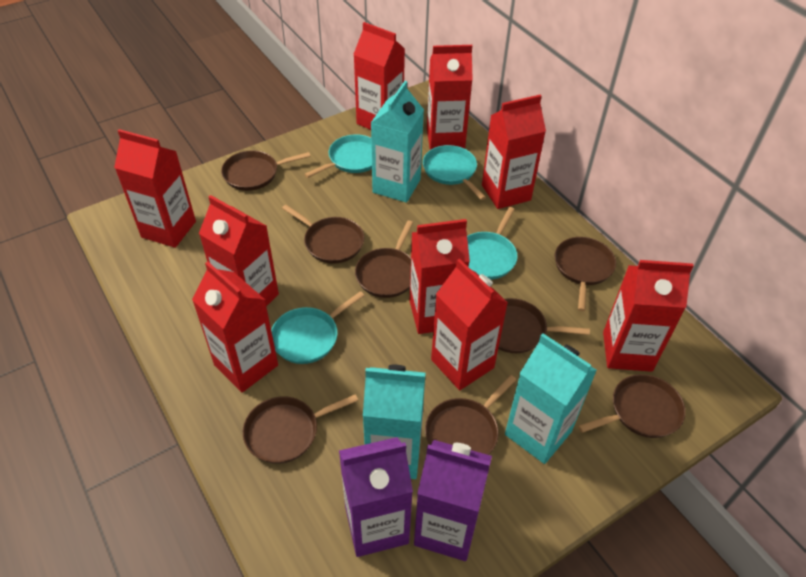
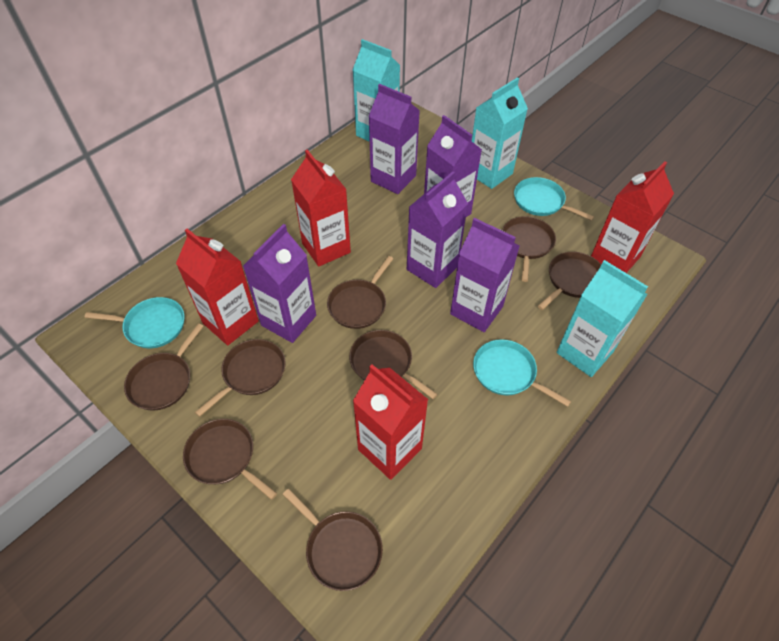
purple carton: 2 -> 5
red carton: 9 -> 4
turquoise pan: 4 -> 3

